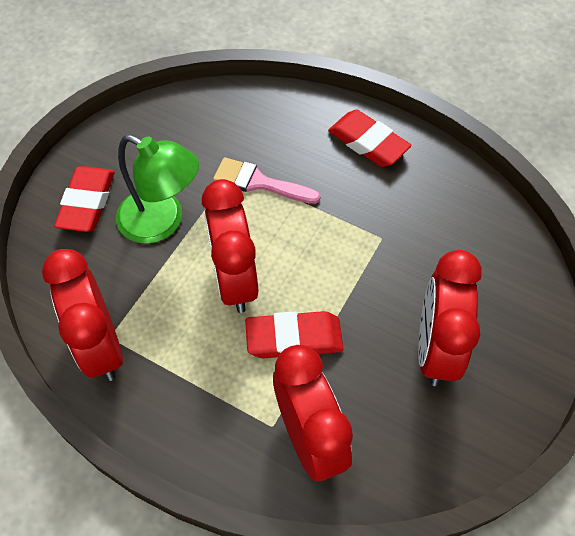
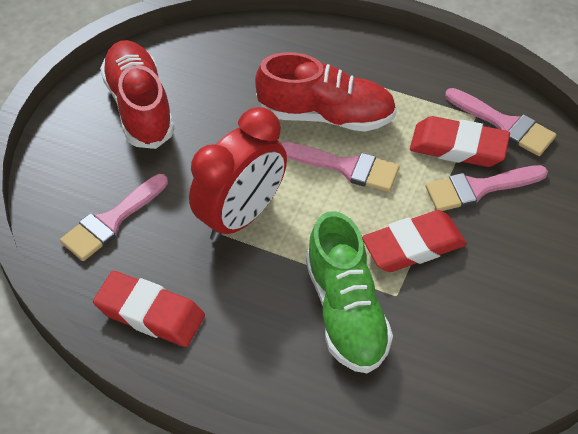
green lamp: 1 -> 0
green shoe: 0 -> 1
pink brush: 1 -> 4
red clock: 4 -> 1
red shoe: 0 -> 2

